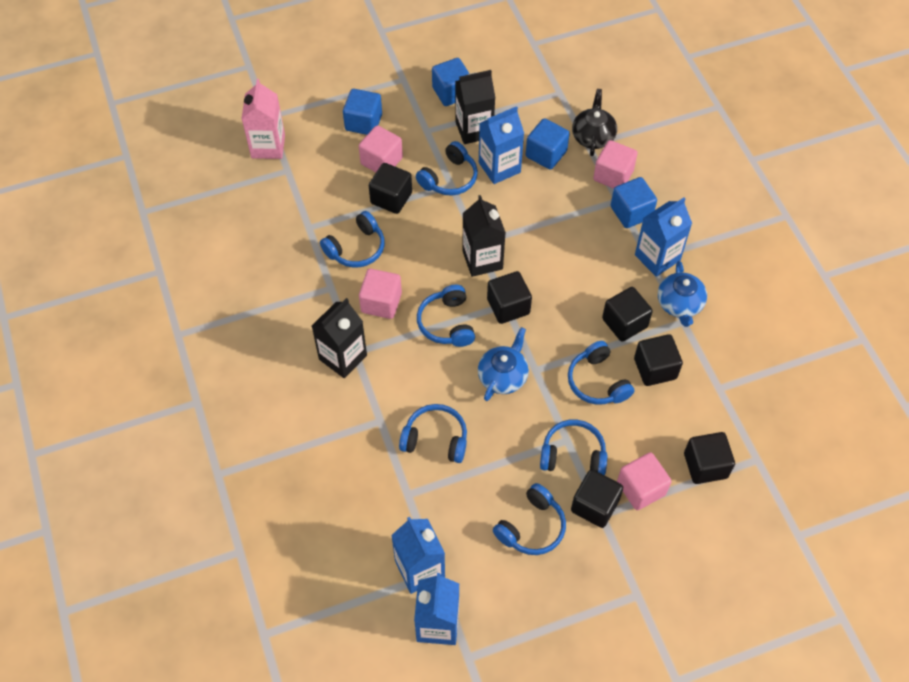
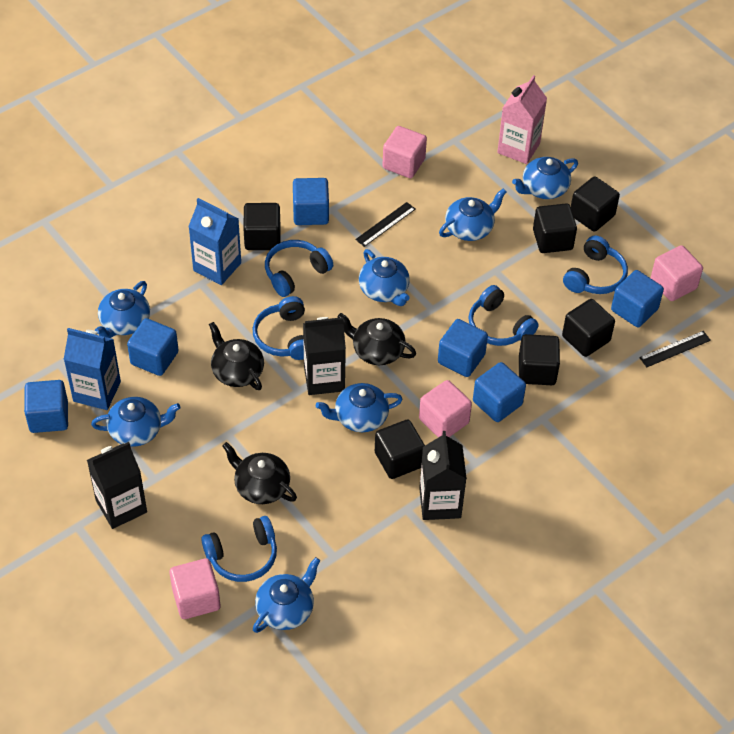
black ruler: 0 -> 2
black teapot: 1 -> 3
blue carton: 4 -> 2
blue cube: 4 -> 6
blue headphones: 7 -> 5
blue teapot: 2 -> 7

